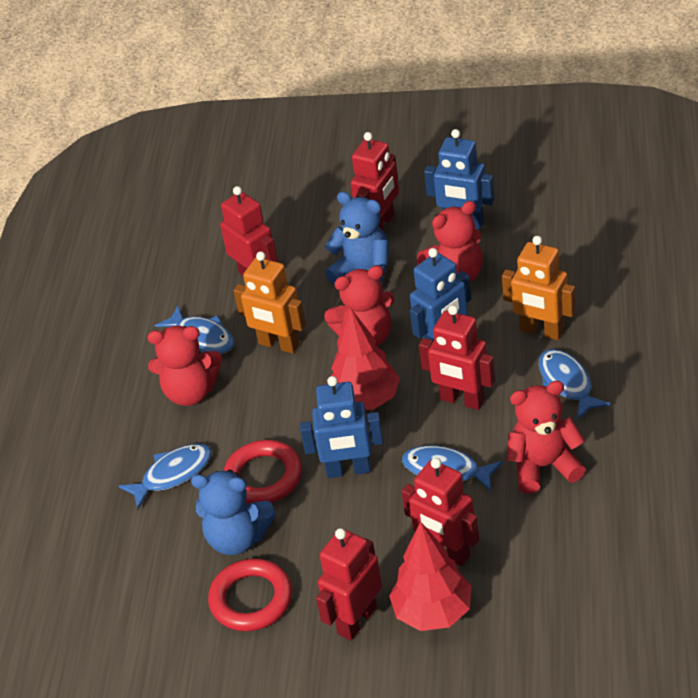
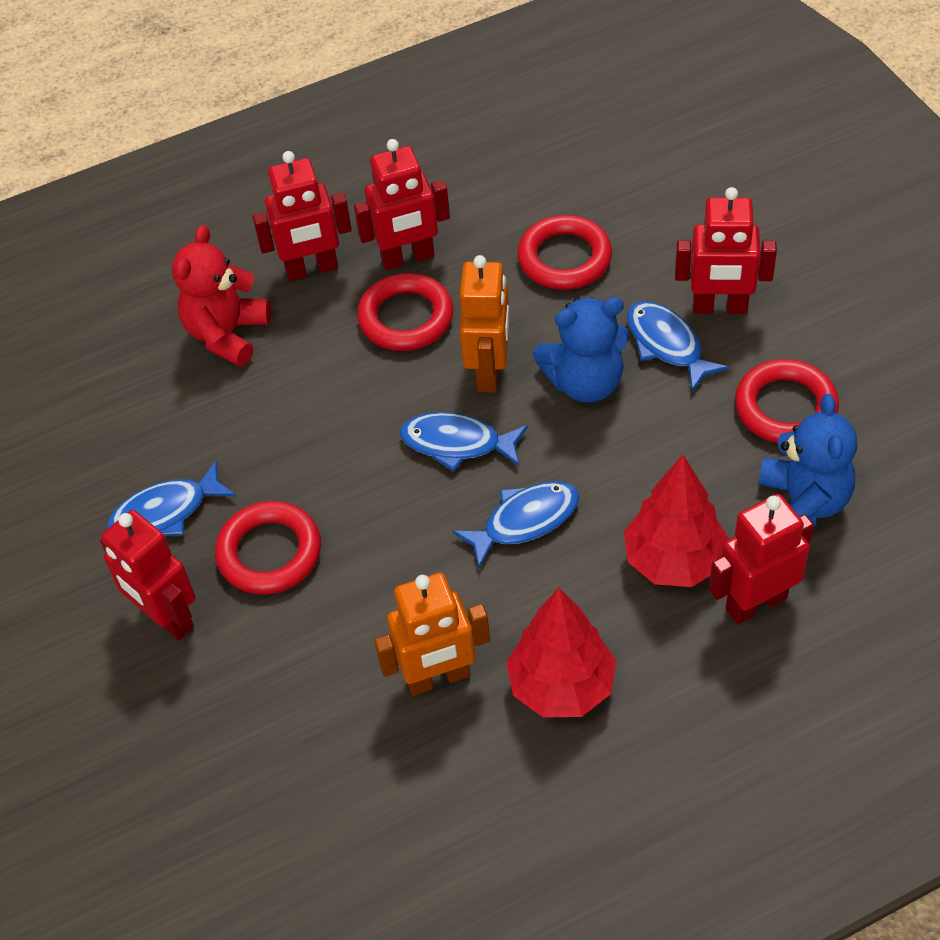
blue robot: 3 -> 0
red ring: 2 -> 4
red teddy bear: 4 -> 1

